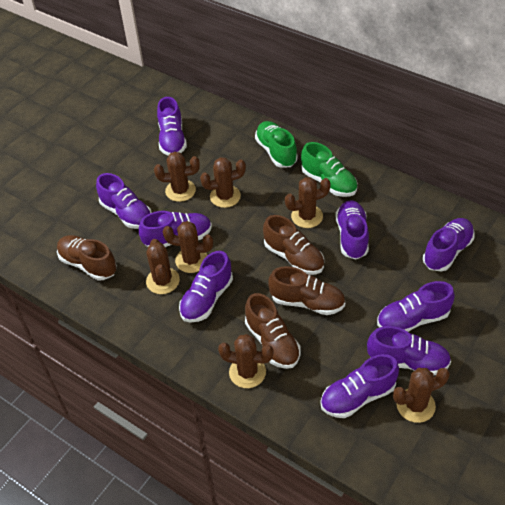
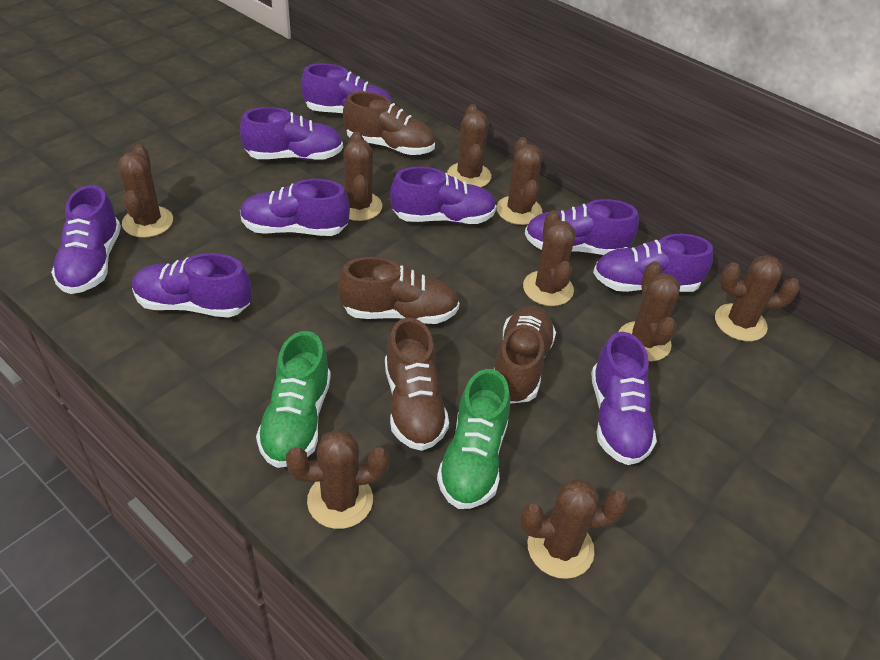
brown cactus: 7 -> 9

